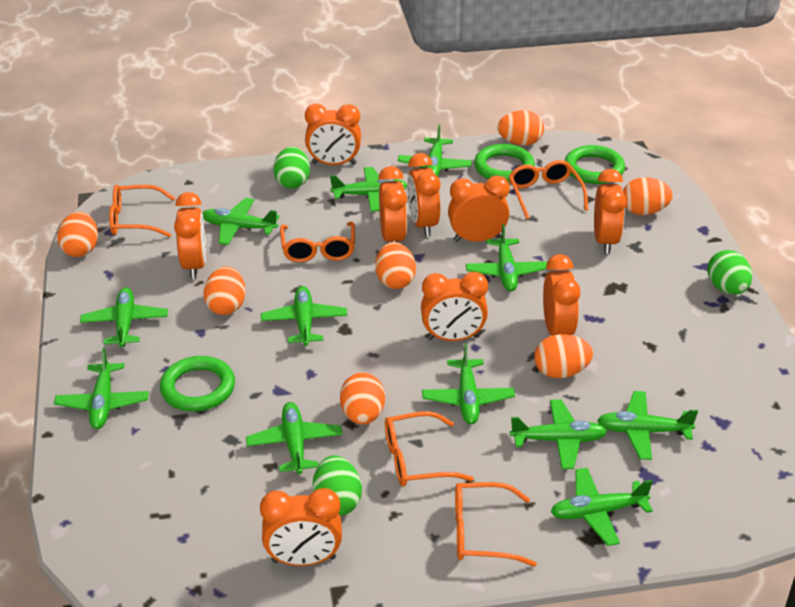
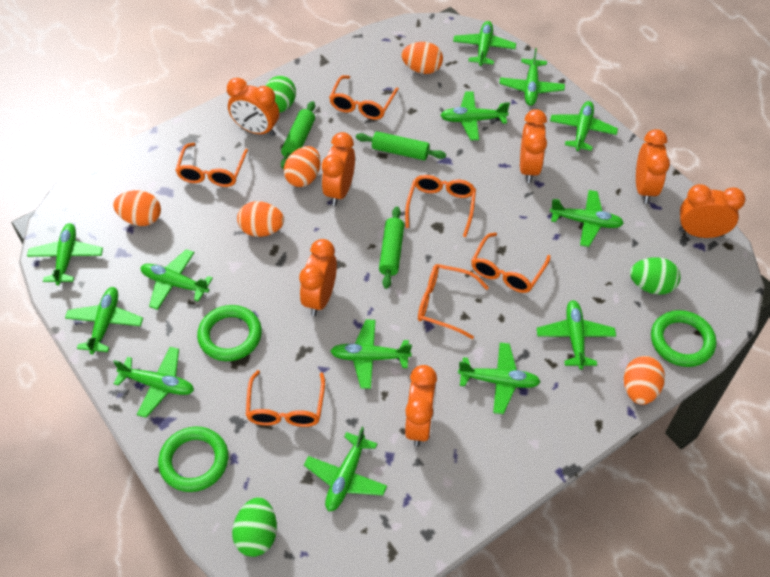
green plane: 12 -> 13
green rolling pin: 0 -> 3
orange clock: 9 -> 7
orange egg: 7 -> 5
orange glasses: 5 -> 6

